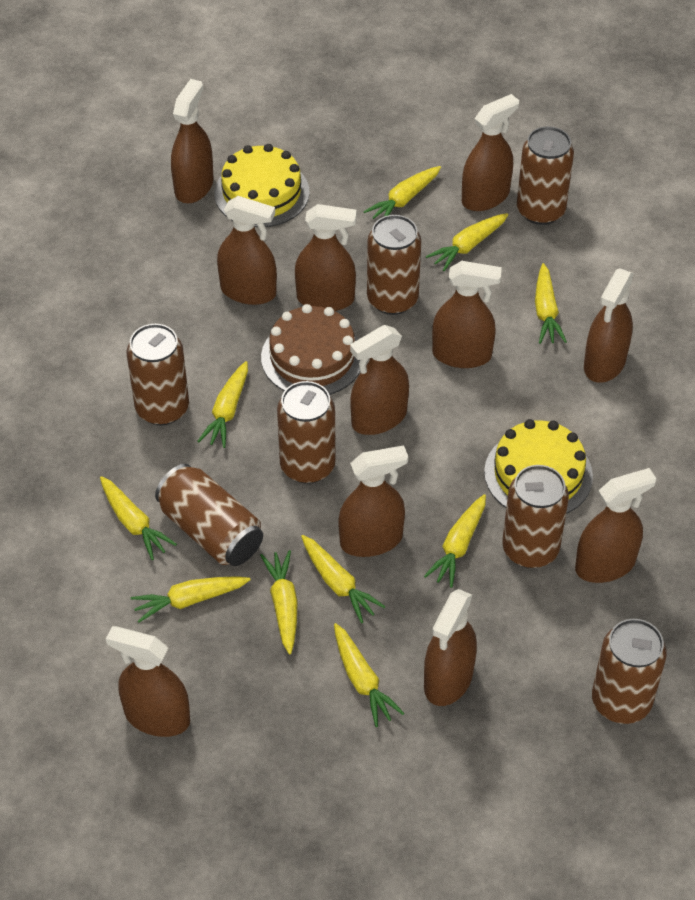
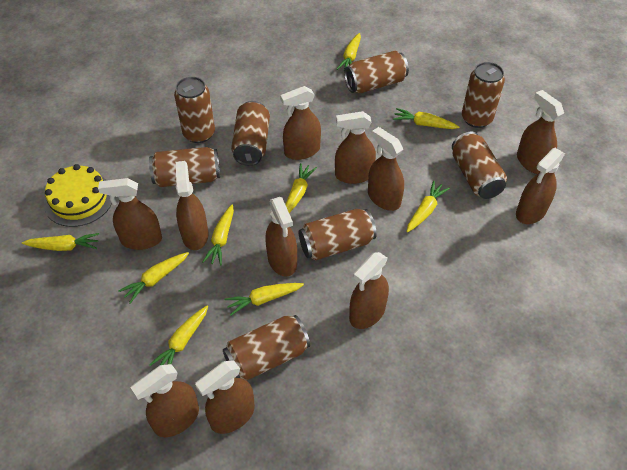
brown cake: 1 -> 0
brown can: 7 -> 8
yellow cake: 2 -> 1
yellow carrot: 10 -> 9

